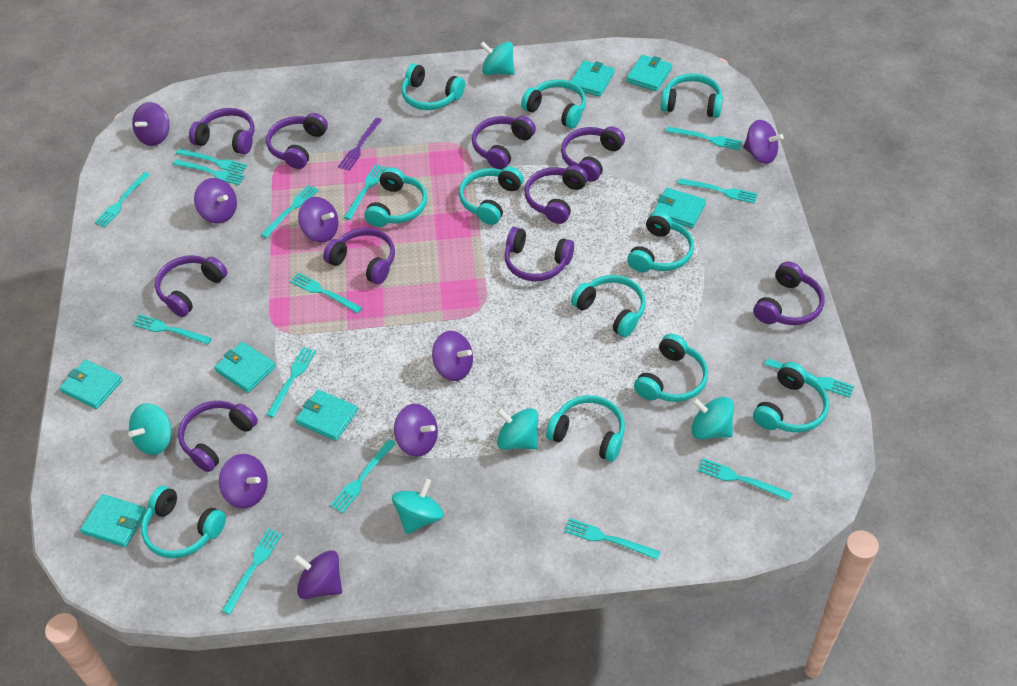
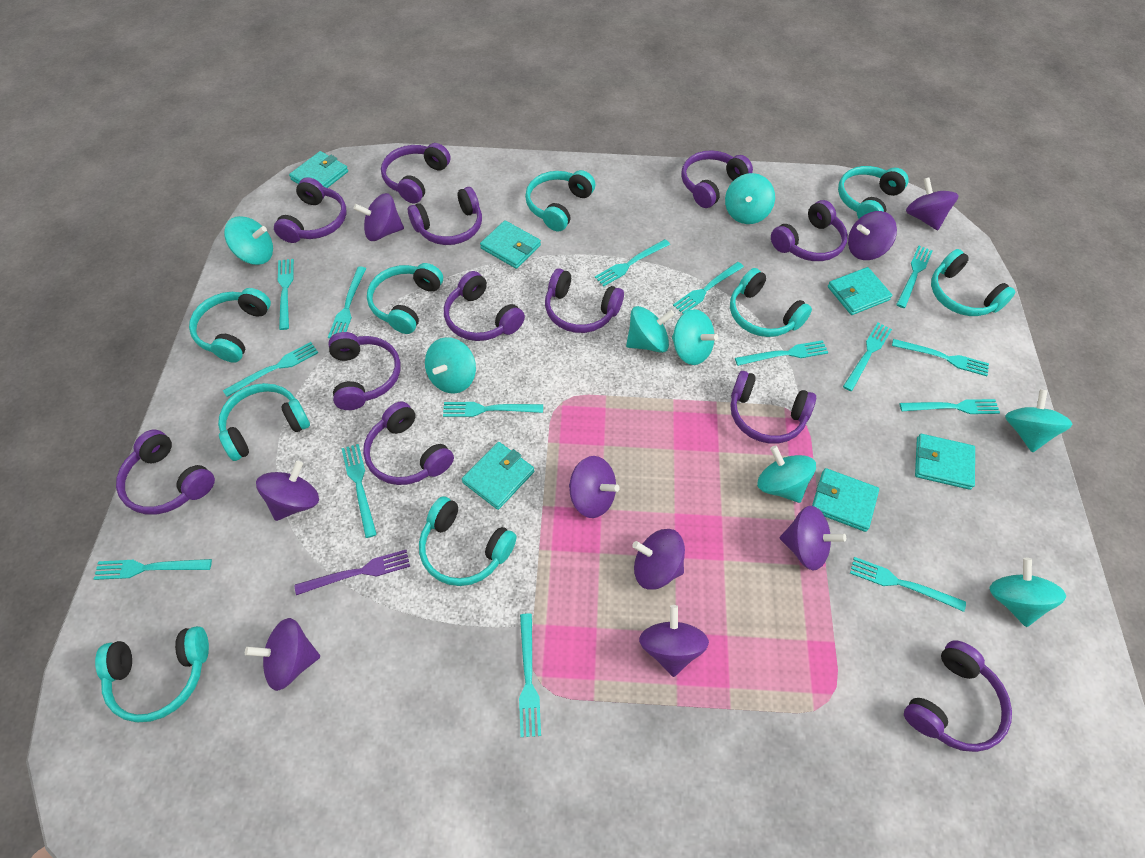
purple headphones: 10 -> 12
purple spinning top: 8 -> 9
turquoise headphones: 11 -> 9
turquoise spinning top: 5 -> 8
turquoise wallet: 7 -> 6

